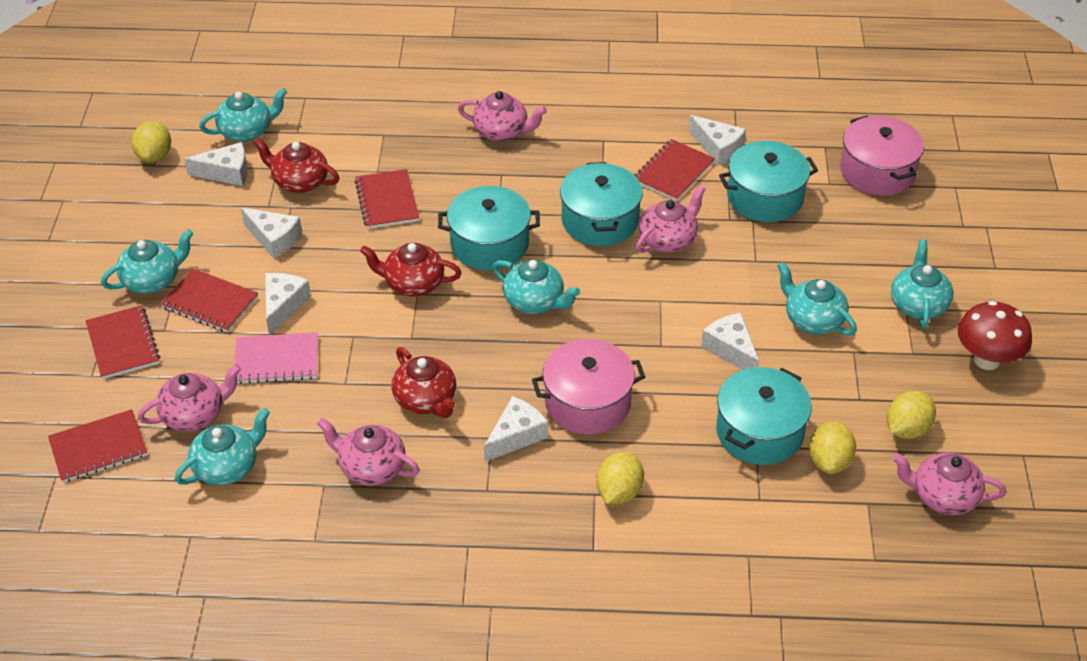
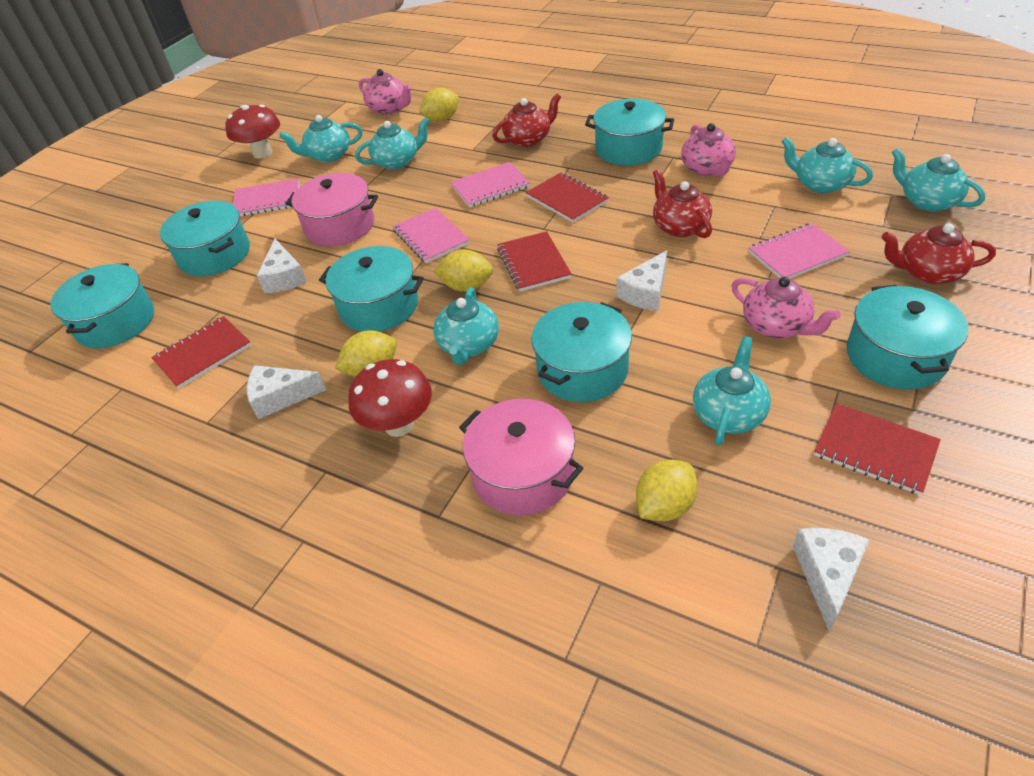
pink notebook: 1 -> 4
pink teapot: 5 -> 3
red mushroom: 1 -> 2
red notebook: 5 -> 4
turquoise pot: 4 -> 6
white cheese: 6 -> 4

